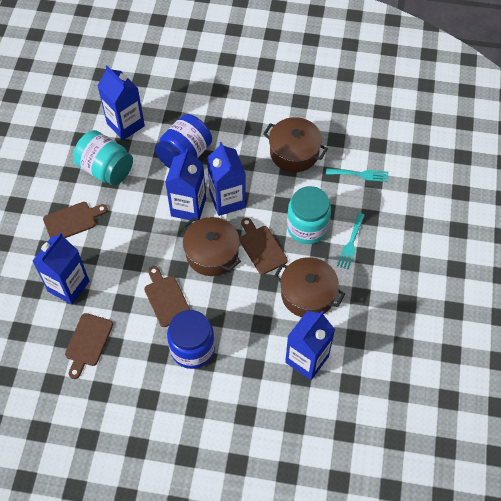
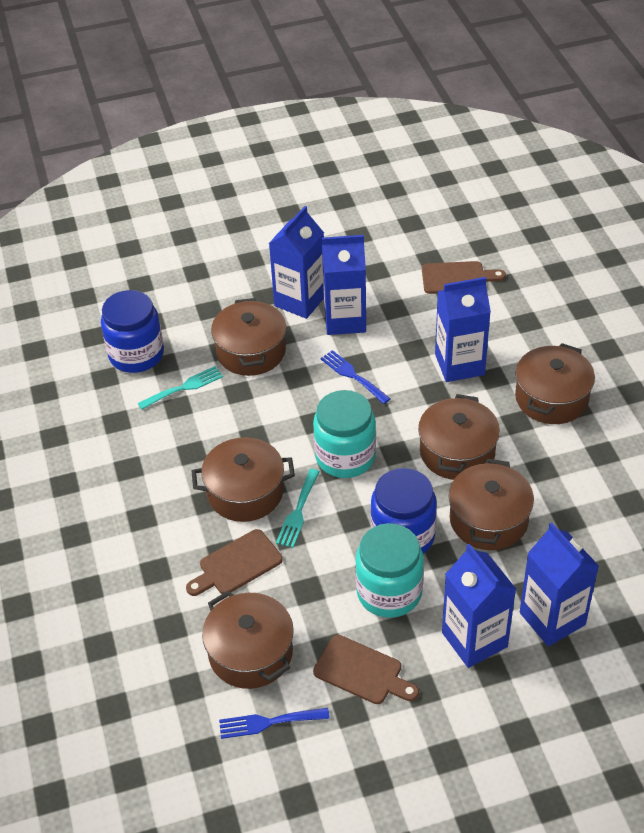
blue fork: 0 -> 2
brown cutting board: 4 -> 3
brown pot: 3 -> 6

